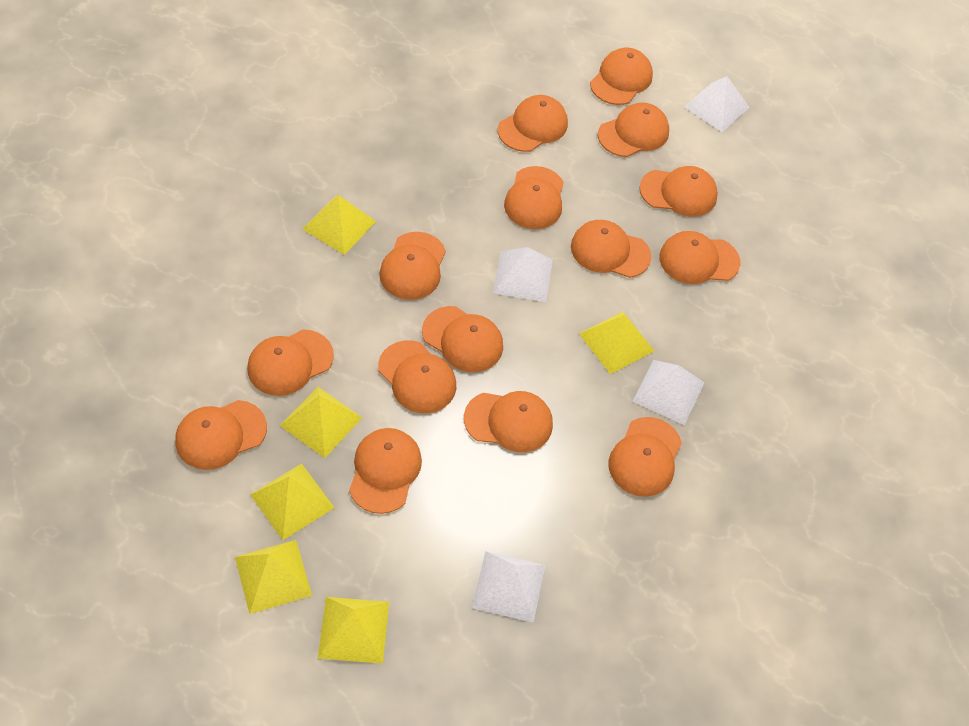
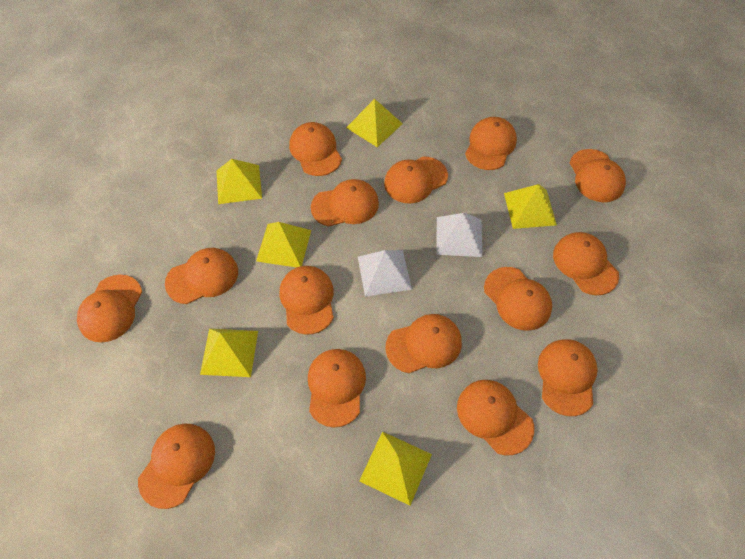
white pyramid: 4 -> 2

